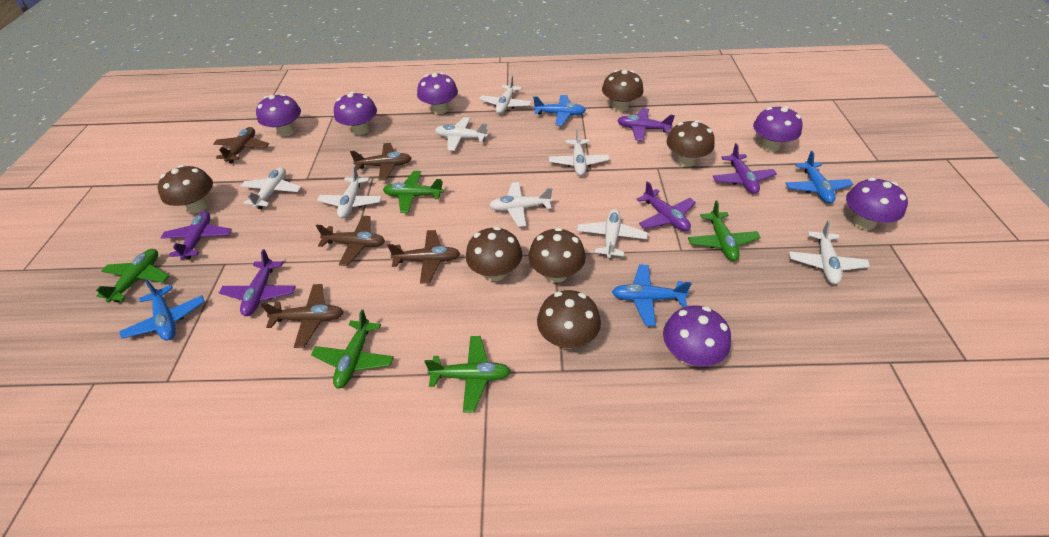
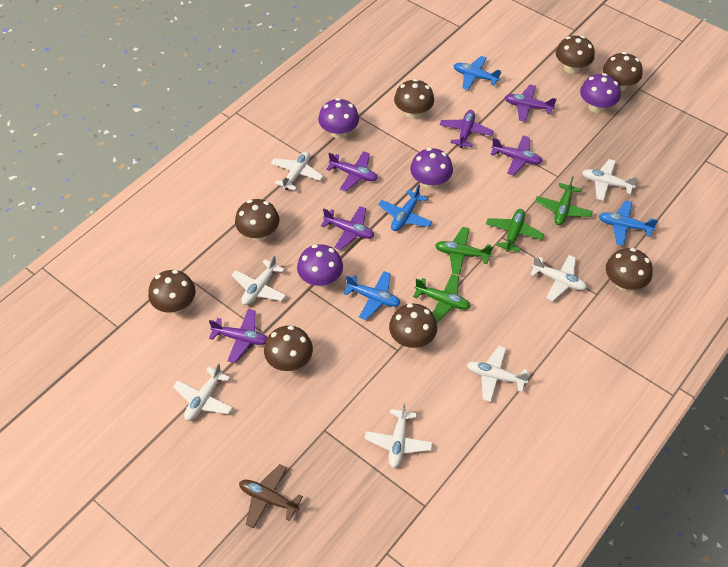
brown mushroom: 6 -> 8
brown plane: 5 -> 1
green plane: 5 -> 4
purple mushroom: 6 -> 4
purple plane: 5 -> 6
white plane: 8 -> 7

